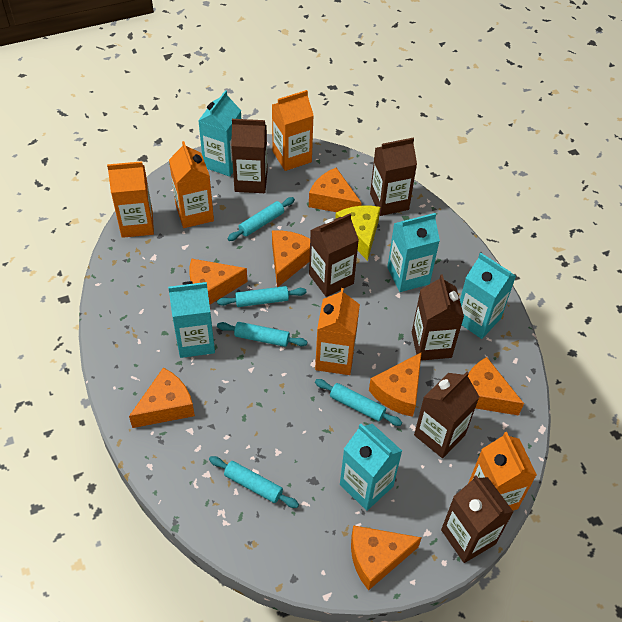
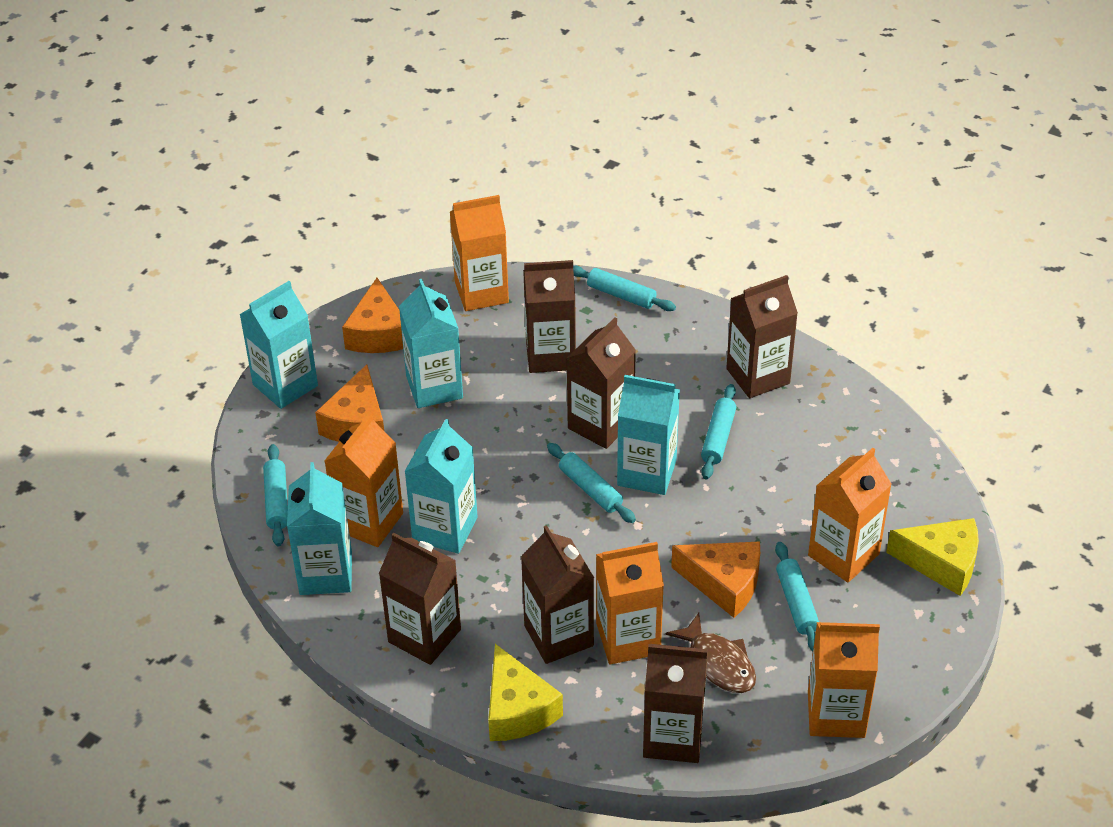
brown fish: 0 -> 1
orange cheese: 7 -> 3
yellow cheese: 1 -> 2

